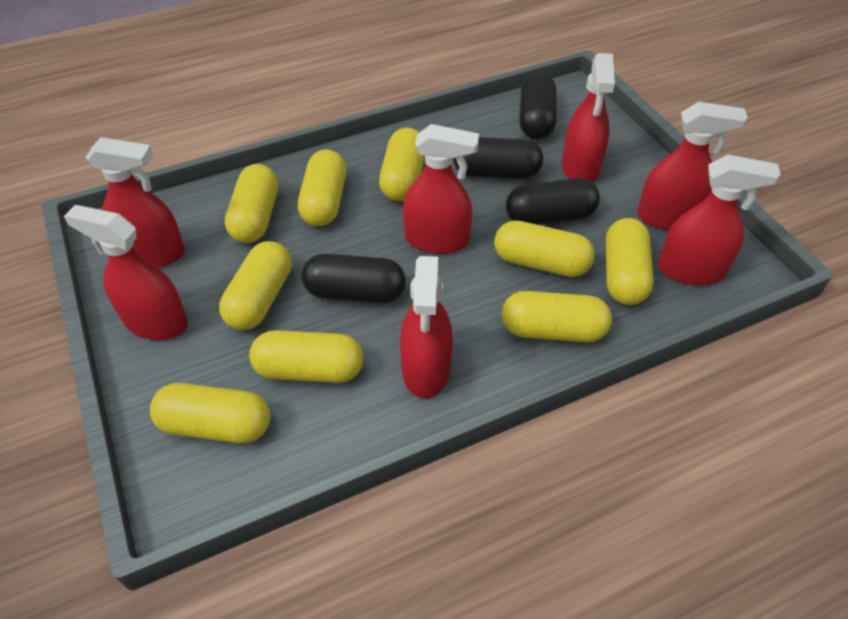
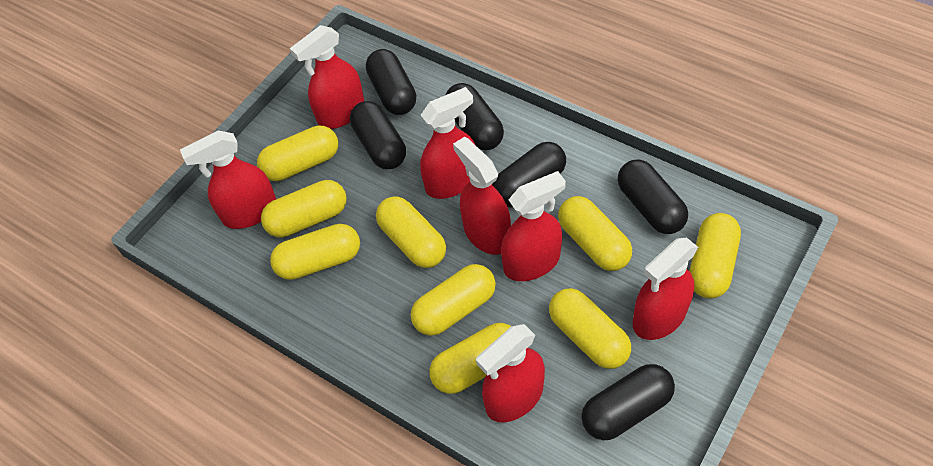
black capsule: 4 -> 6

